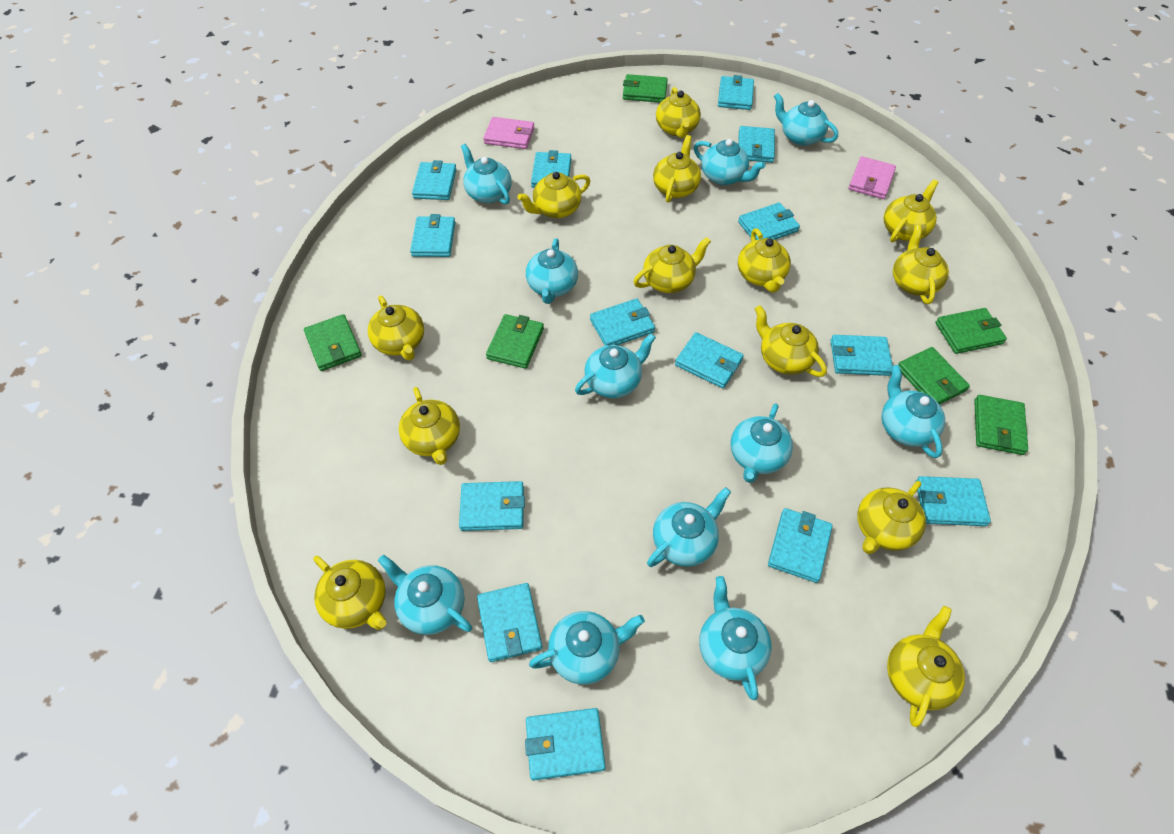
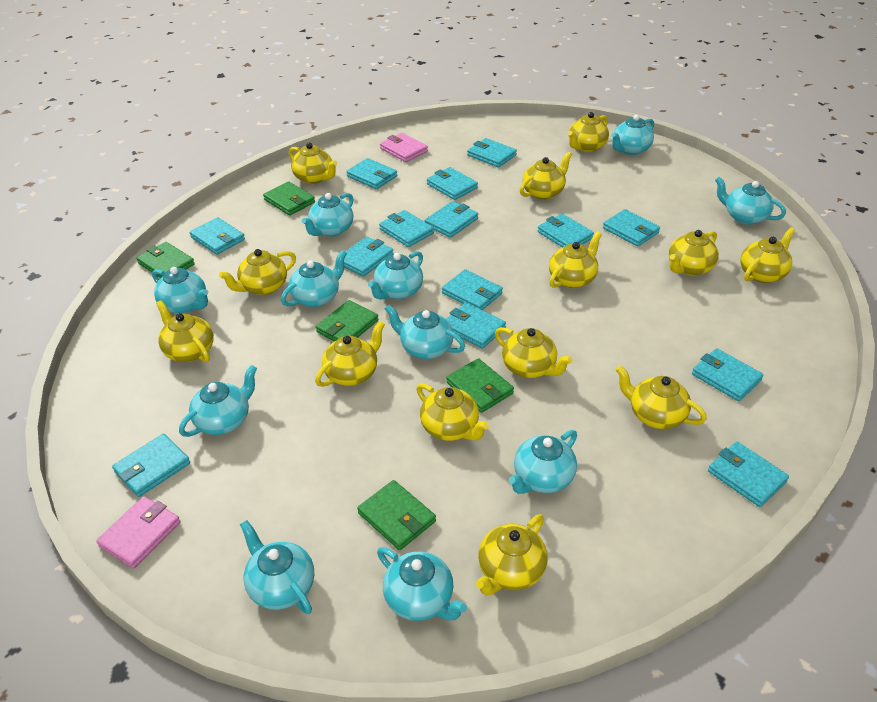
green wallet: 6 -> 5

